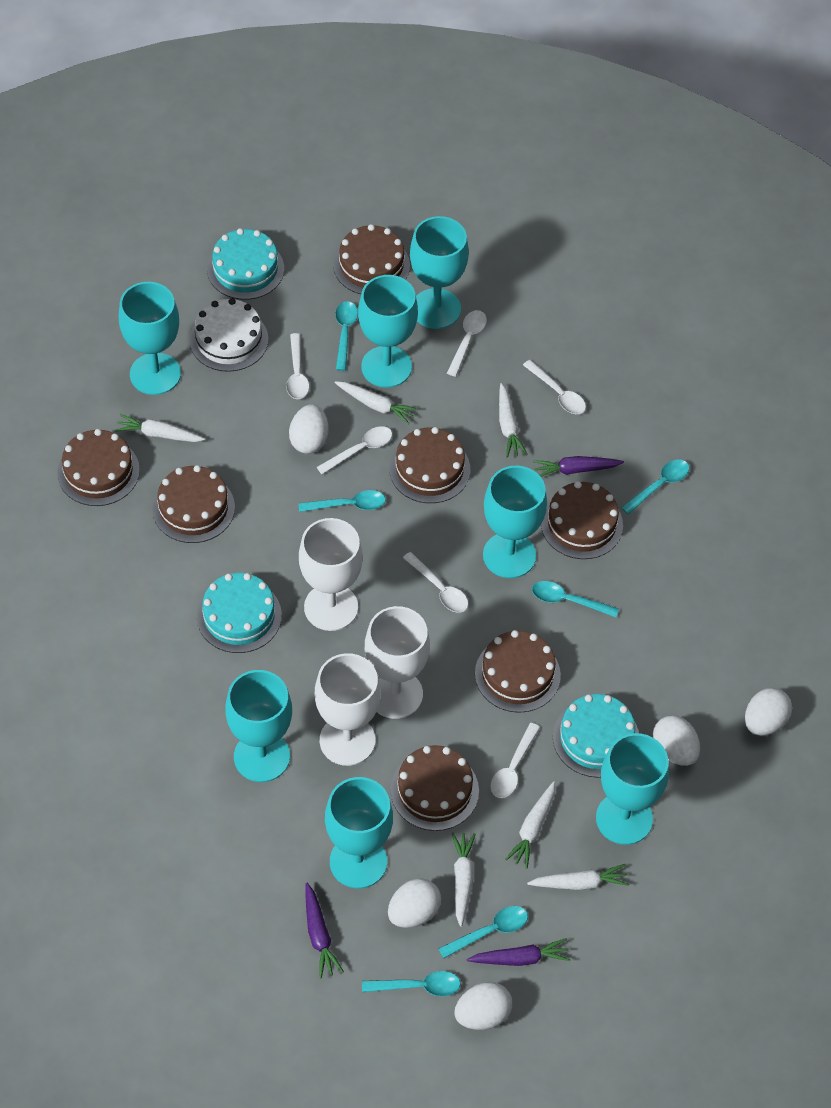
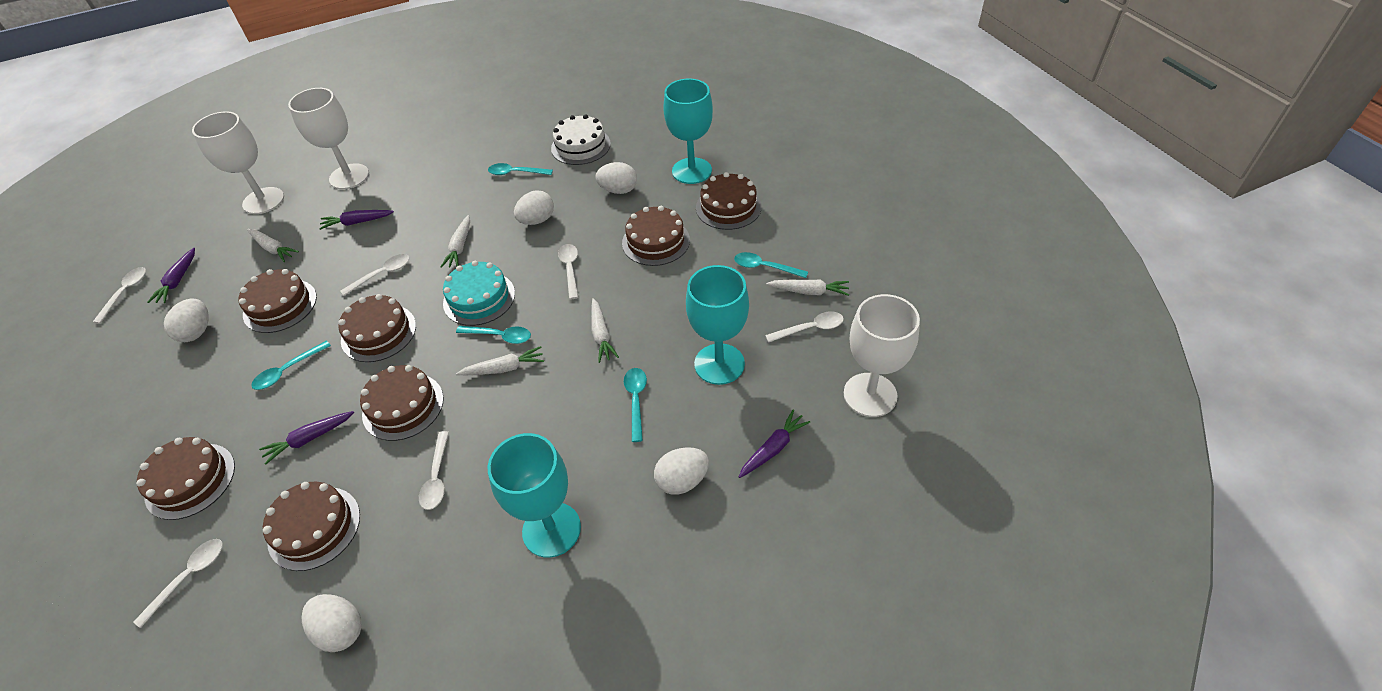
purple carrot: 3 -> 4
turquoise cake: 3 -> 1
turquoise goblet: 7 -> 3
turquoise spoon: 6 -> 5
white carrot: 6 -> 5

